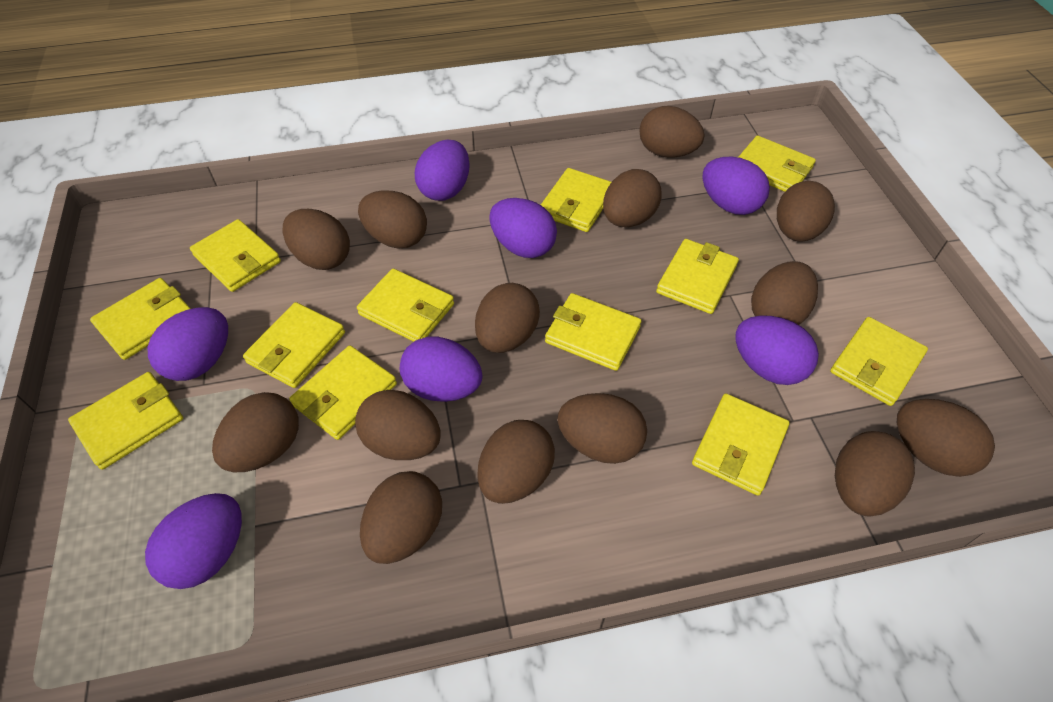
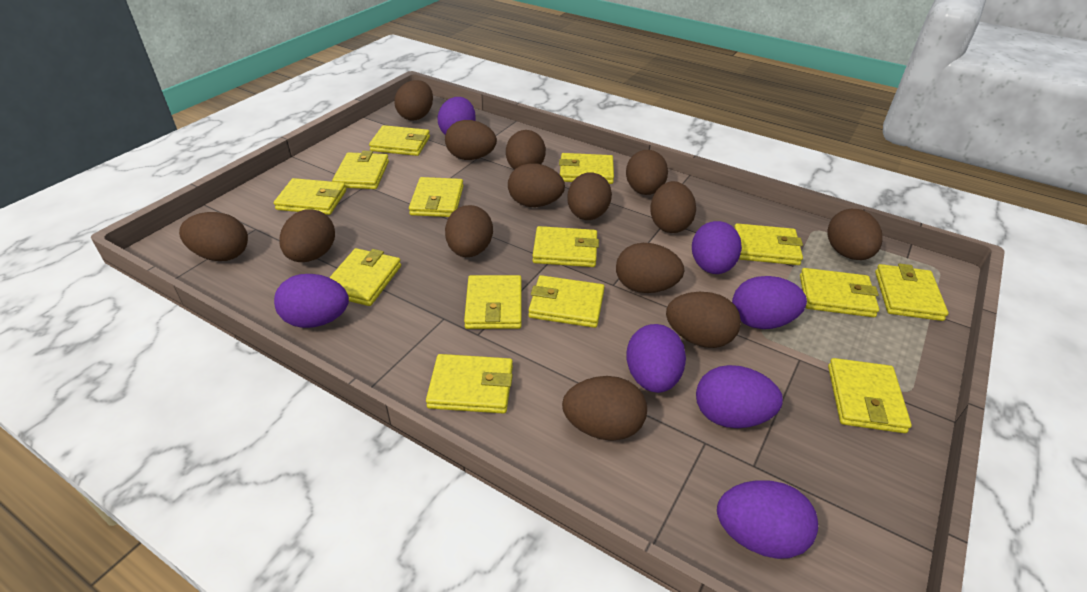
yellow wallet: 12 -> 14

